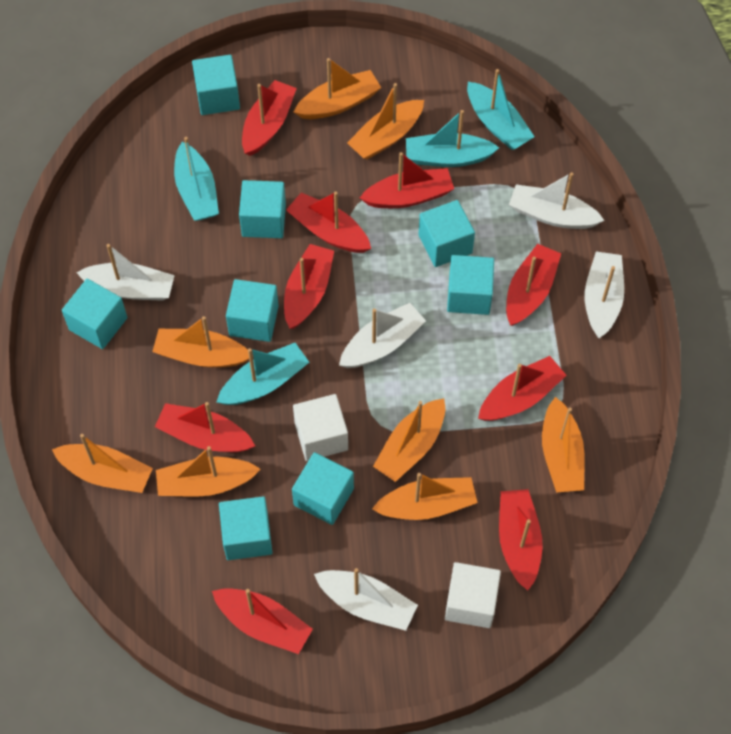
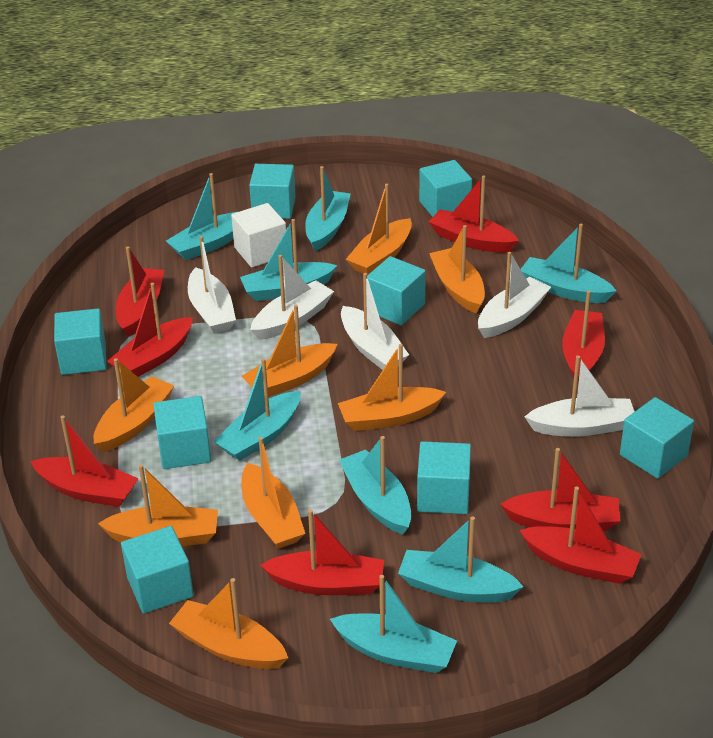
red boat: 9 -> 8
turquoise boat: 4 -> 8
white cube: 2 -> 1

